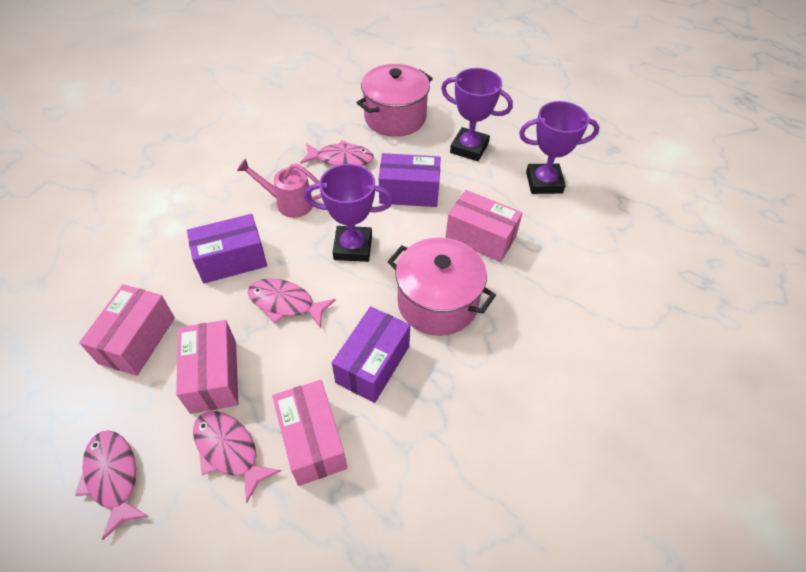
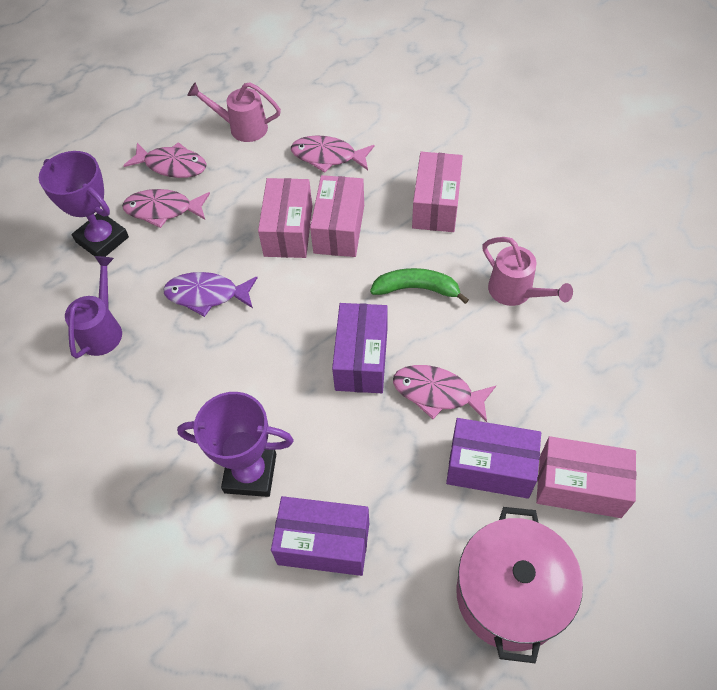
green banana: 0 -> 1
pink pot: 2 -> 1
pink watering can: 1 -> 2
purple fish: 0 -> 1
purple trophy: 3 -> 2
purple watering can: 0 -> 1

